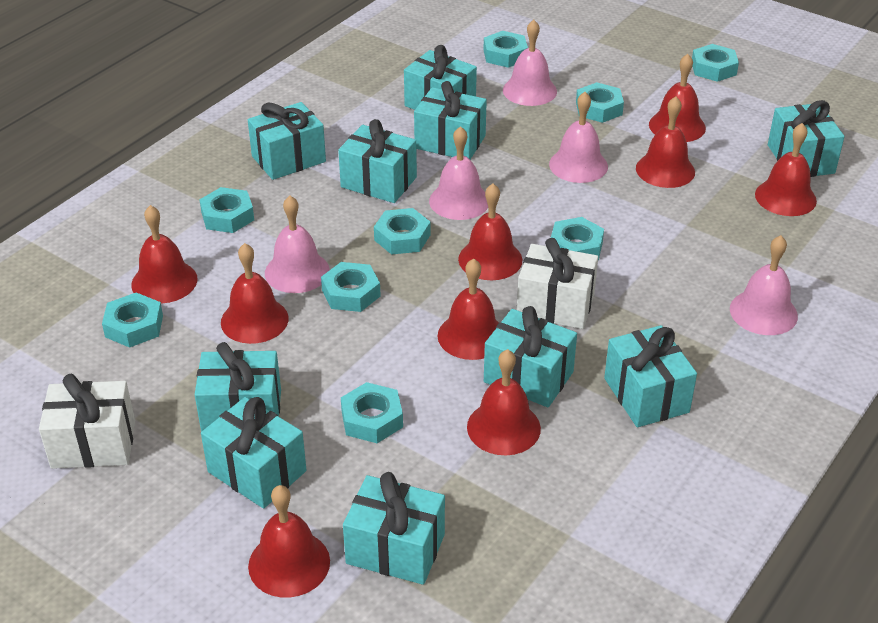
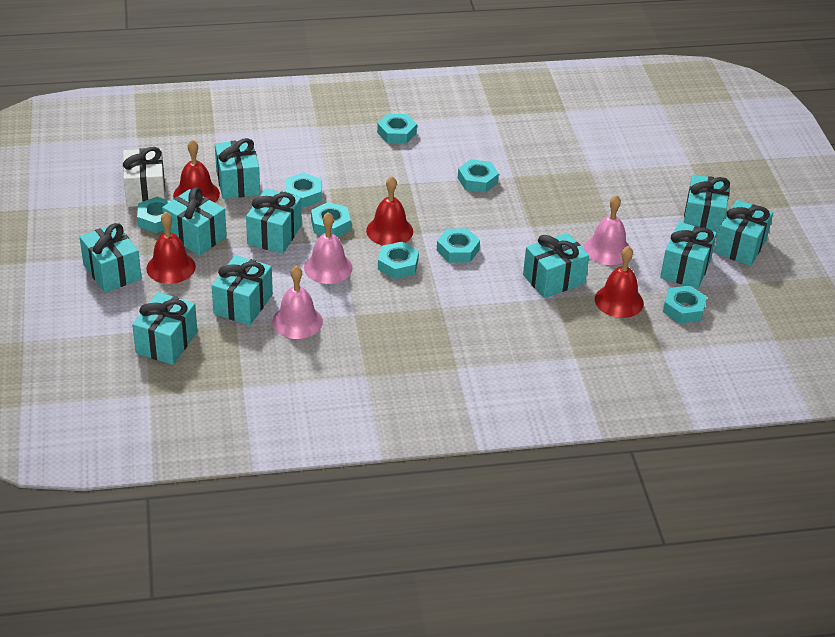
pink bell: 5 -> 3
red bell: 9 -> 4
turquoise nut: 9 -> 8
white gift: 2 -> 1

